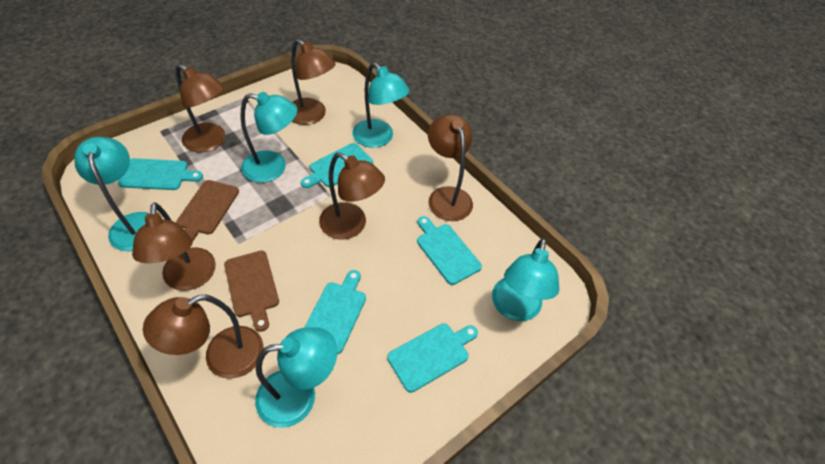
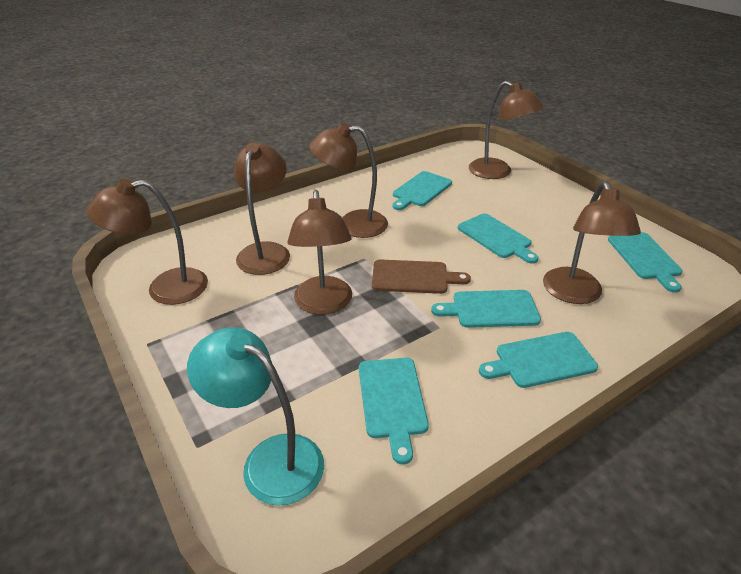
brown cutting board: 2 -> 1
turquoise cutting board: 5 -> 6
turquoise lamp: 5 -> 1

